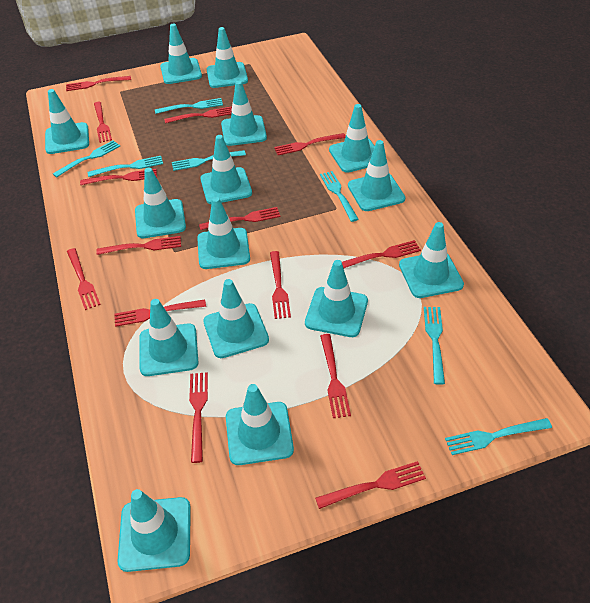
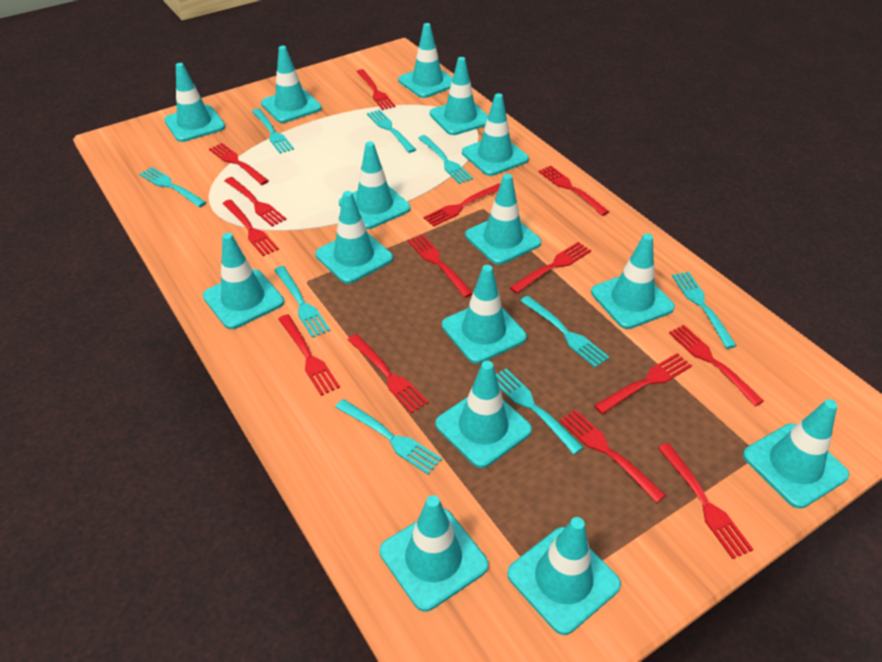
turquoise fork: 7 -> 9

